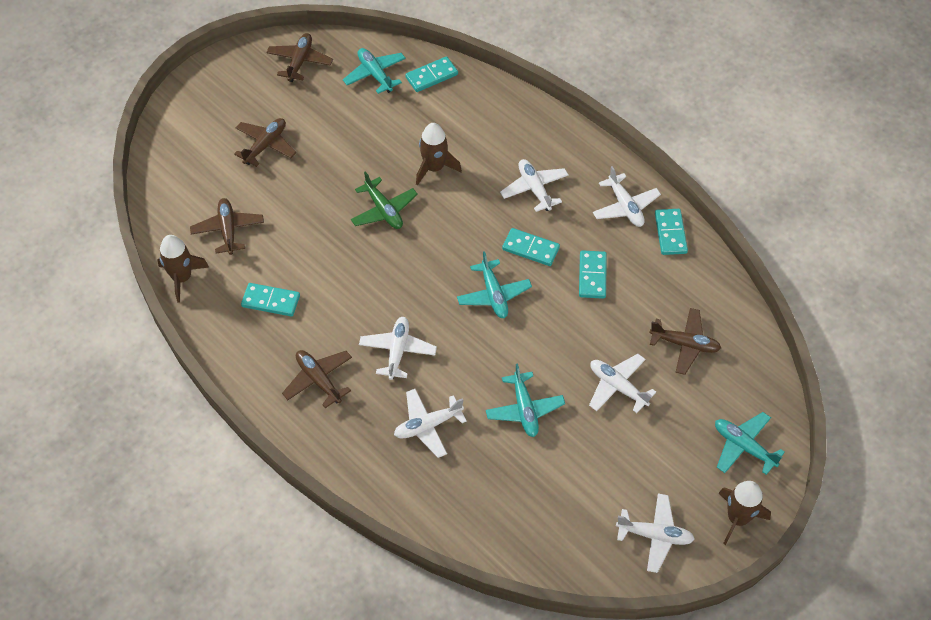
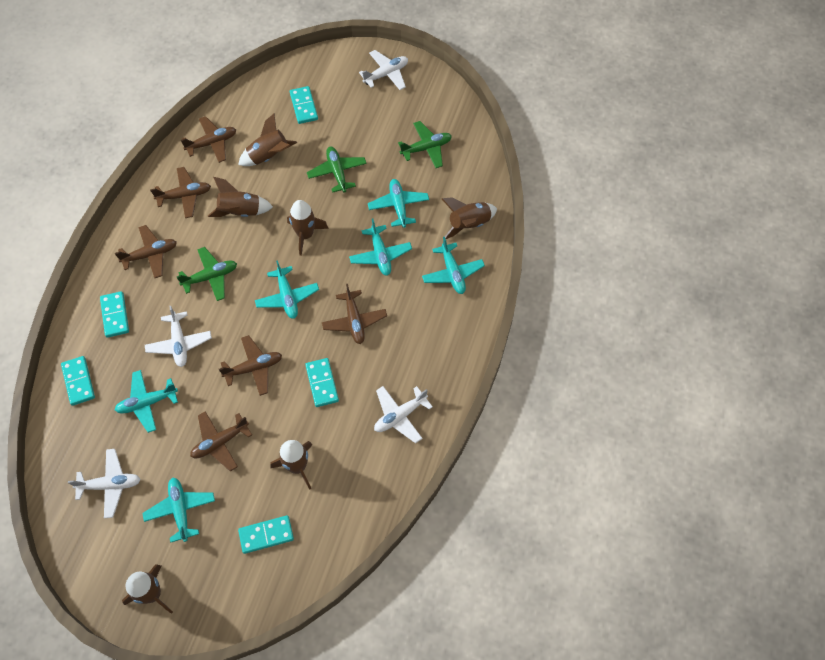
brown plane: 5 -> 6
brown rocket: 3 -> 6
green plane: 1 -> 3
turquoise plane: 4 -> 6
white plane: 6 -> 4

